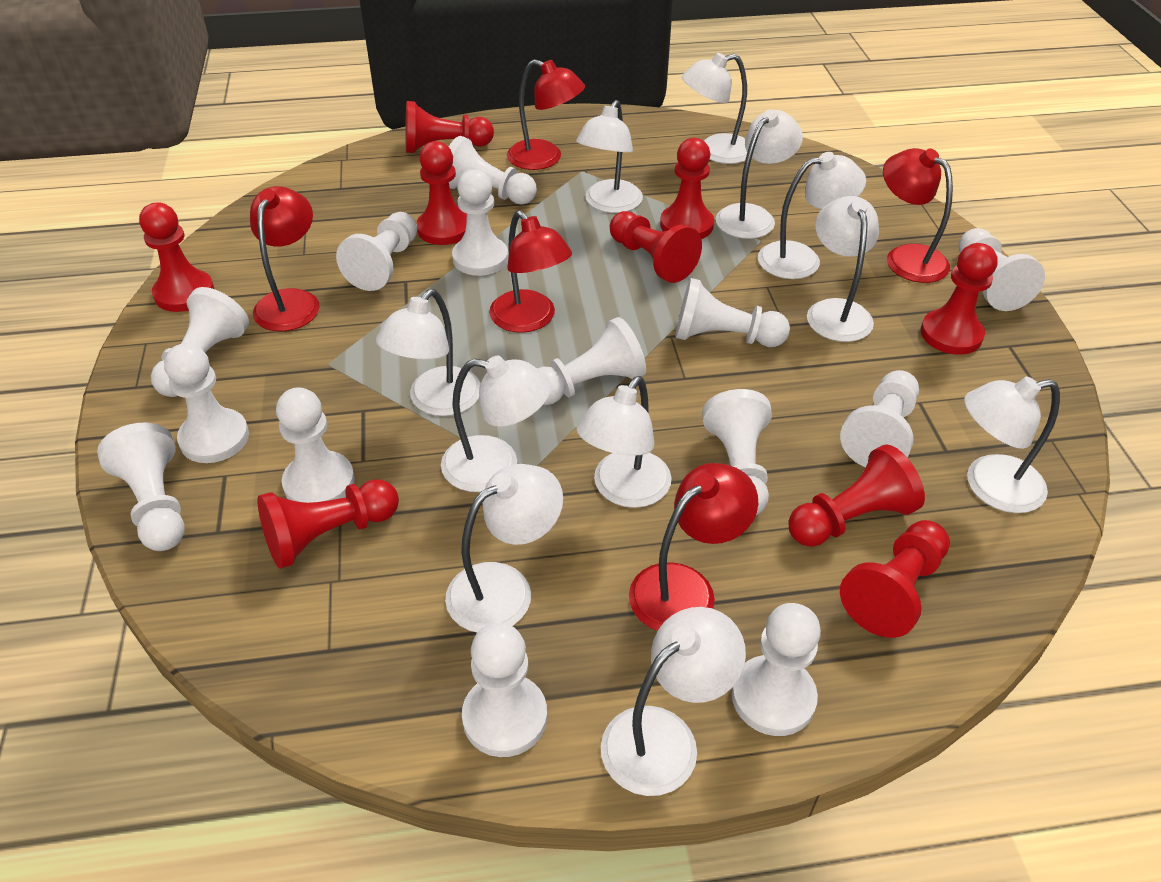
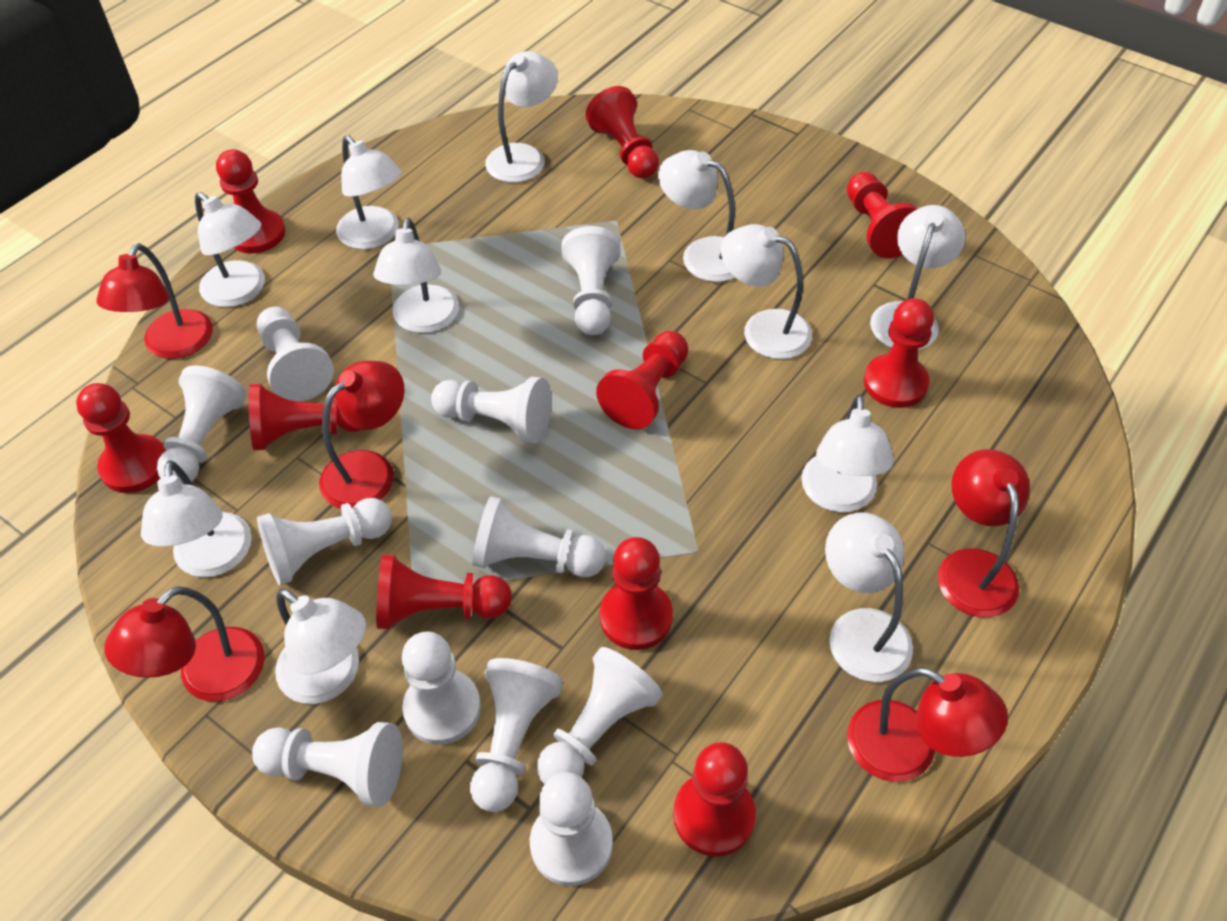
red pawn: 9 -> 10
white pawn: 14 -> 11

